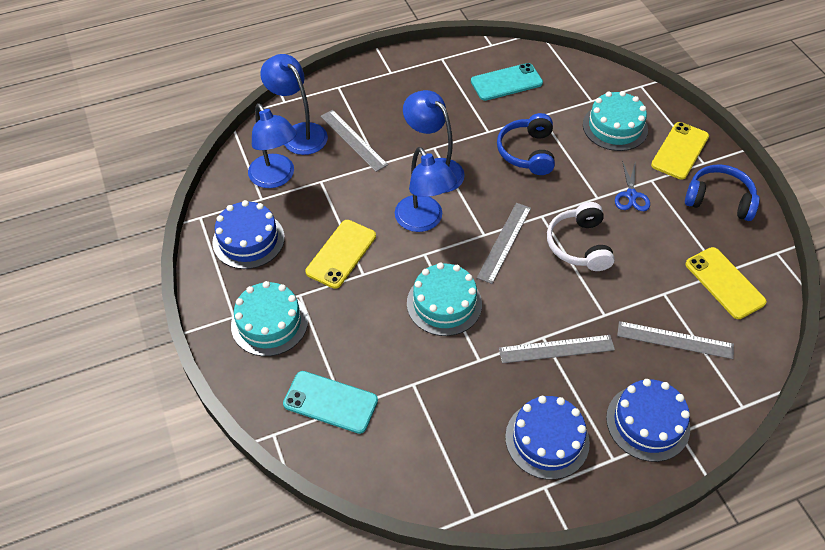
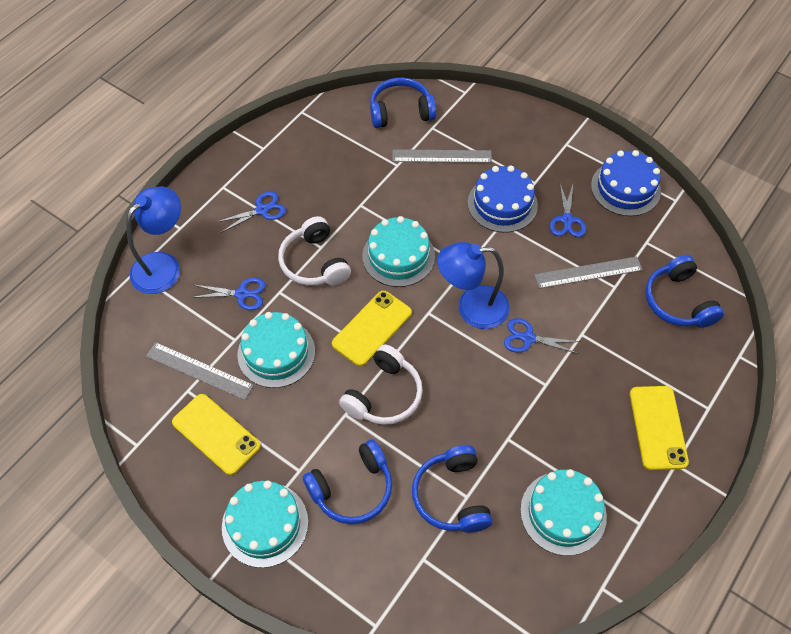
blue cake: 3 -> 2
blue headphones: 2 -> 4
blue lamp: 4 -> 2
blue scissors: 1 -> 4
grey ruler: 4 -> 3
turquoise cake: 3 -> 4
turquoise phone: 2 -> 0
white headphones: 1 -> 2

